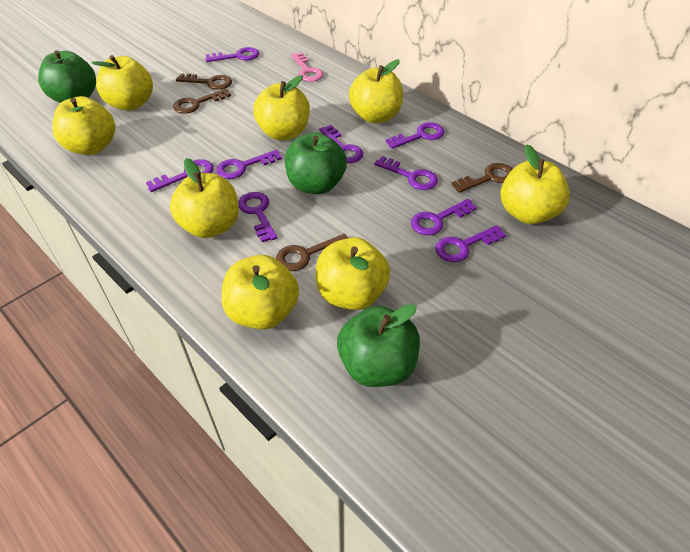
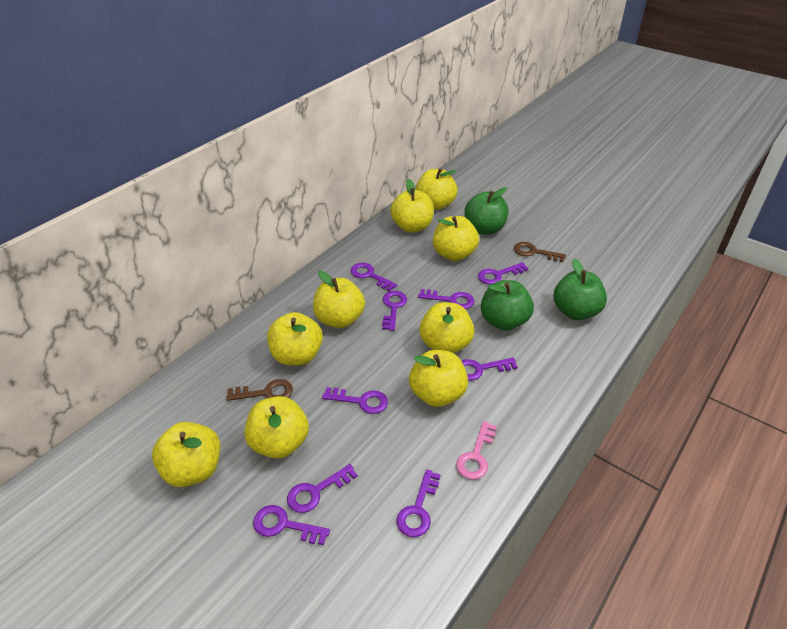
brown key: 4 -> 2
yellow apple: 8 -> 9

